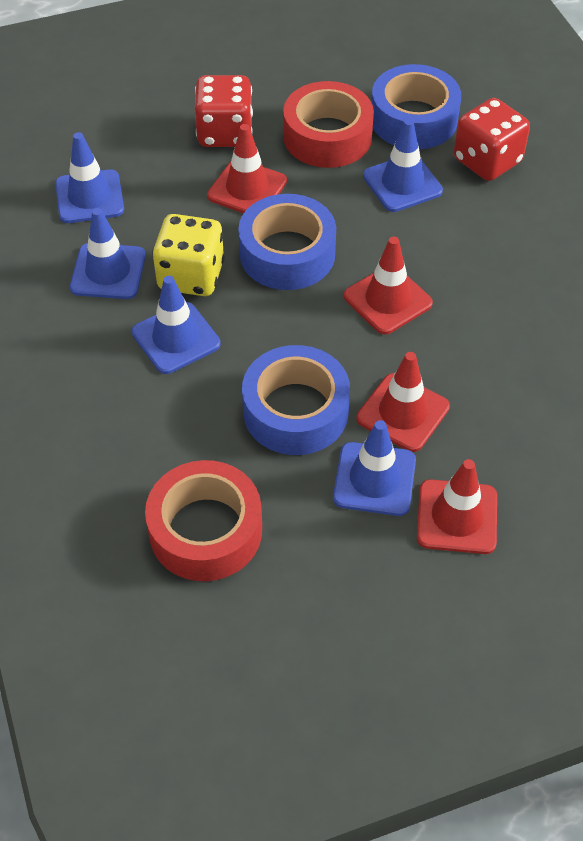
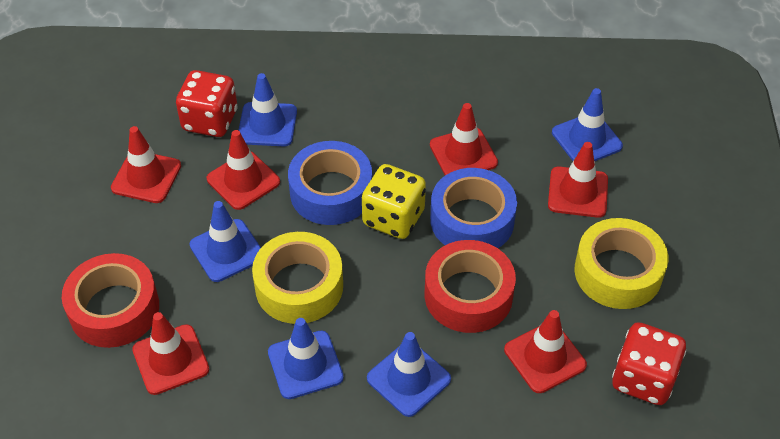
blue tape: 3 -> 2
red traffic cone: 4 -> 6
yellow tape: 0 -> 2

